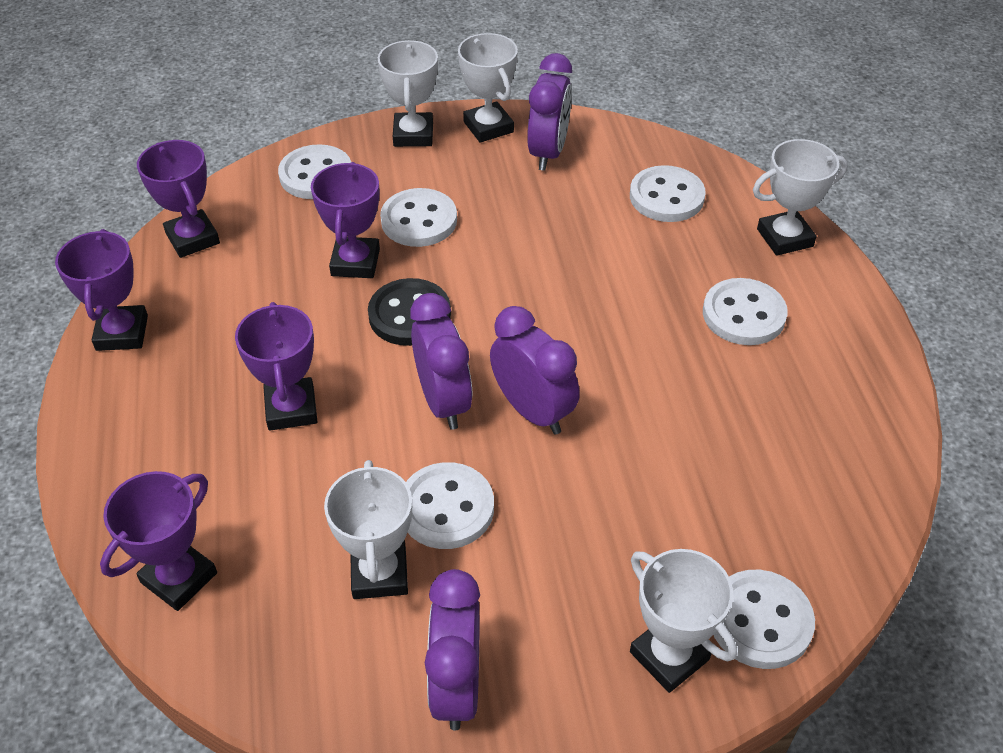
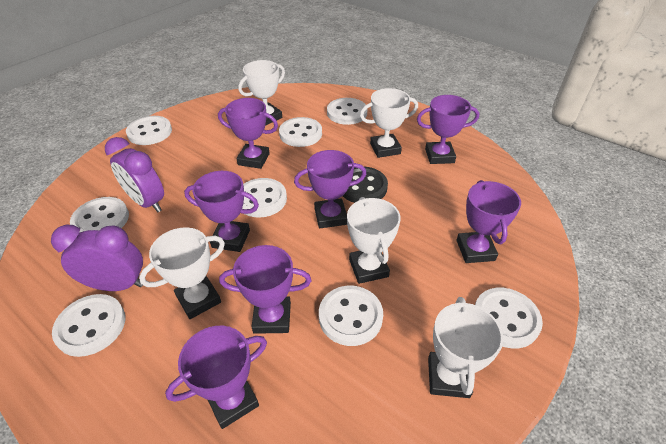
purple clock: 4 -> 2
purple trophy: 5 -> 7
white button: 6 -> 8

